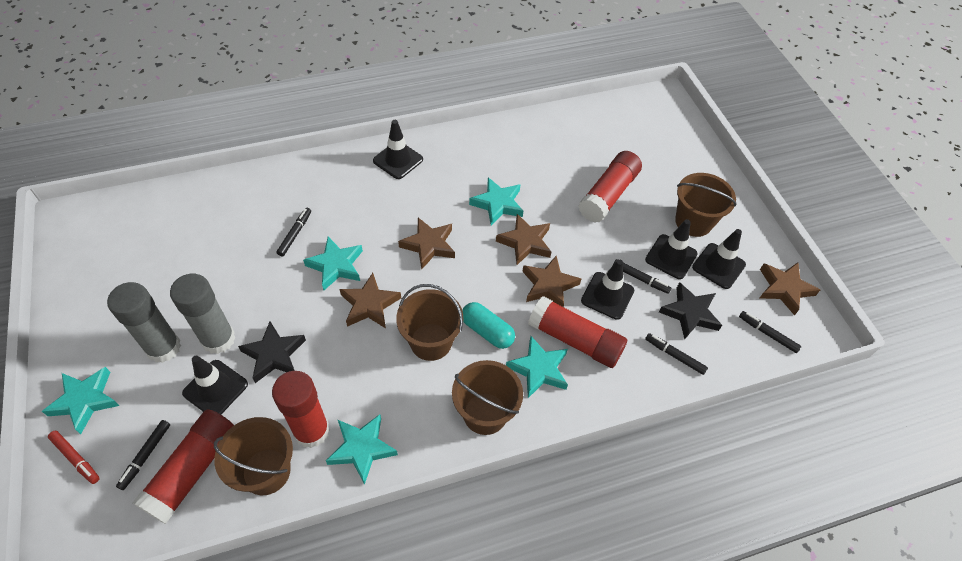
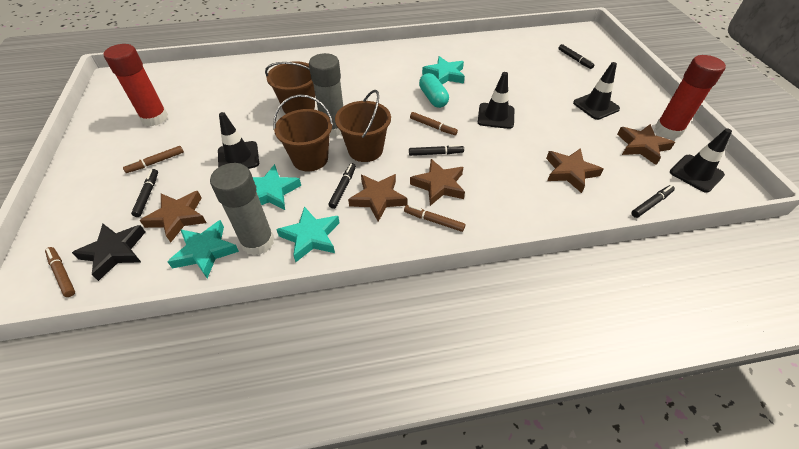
black star: 2 -> 1
black traffic cone: 5 -> 4
brown bucket: 4 -> 3
brown marker: 0 -> 4
red glue stick: 4 -> 2
red marker: 1 -> 0
turquoise star: 5 -> 4

